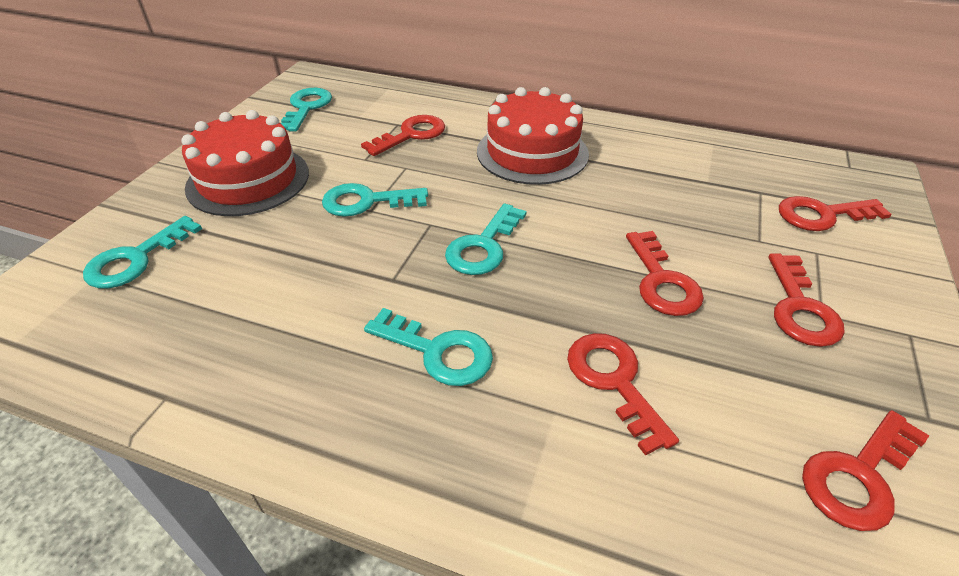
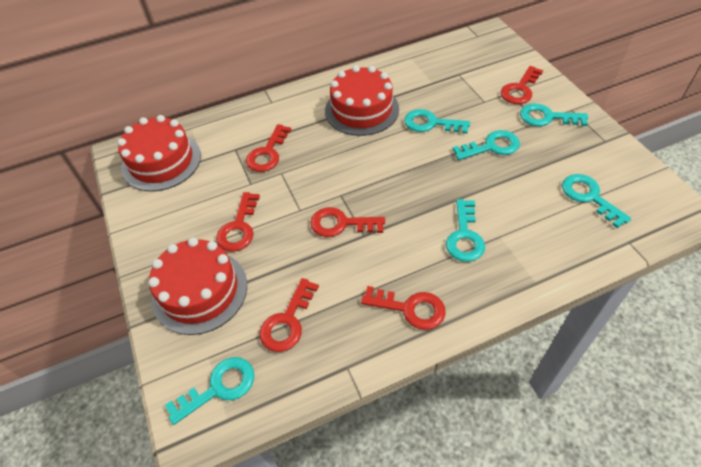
red cake: 2 -> 3
turquoise key: 5 -> 6

